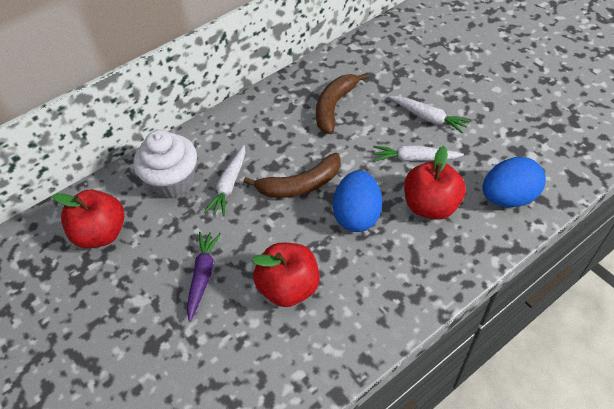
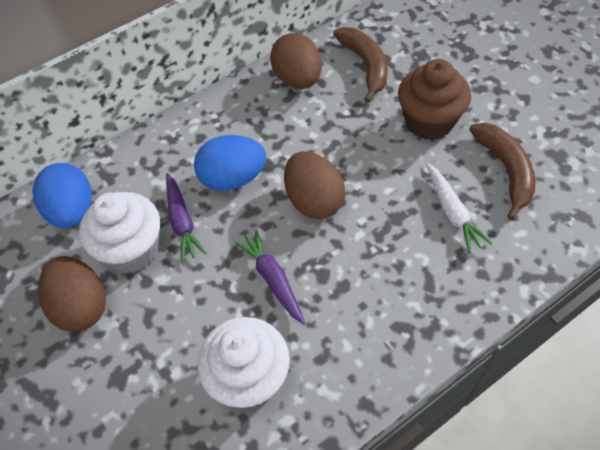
brown cupcake: 0 -> 1
brown egg: 0 -> 3
purple carrot: 1 -> 2
red apple: 3 -> 0
white carrot: 3 -> 1
white cupcake: 1 -> 2

